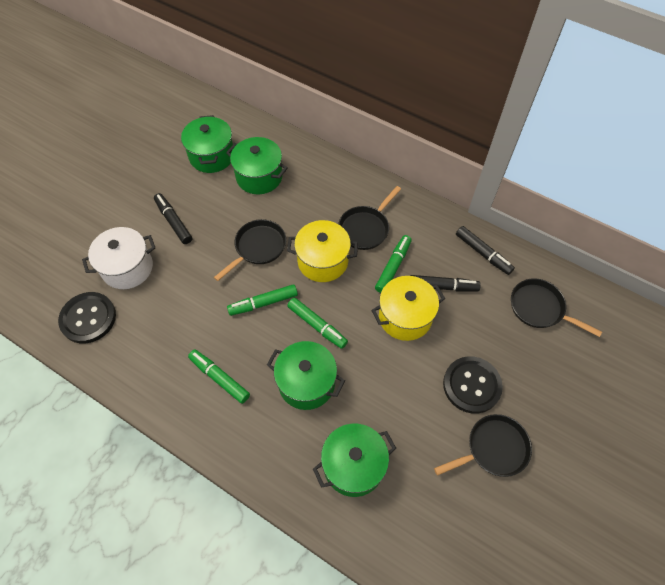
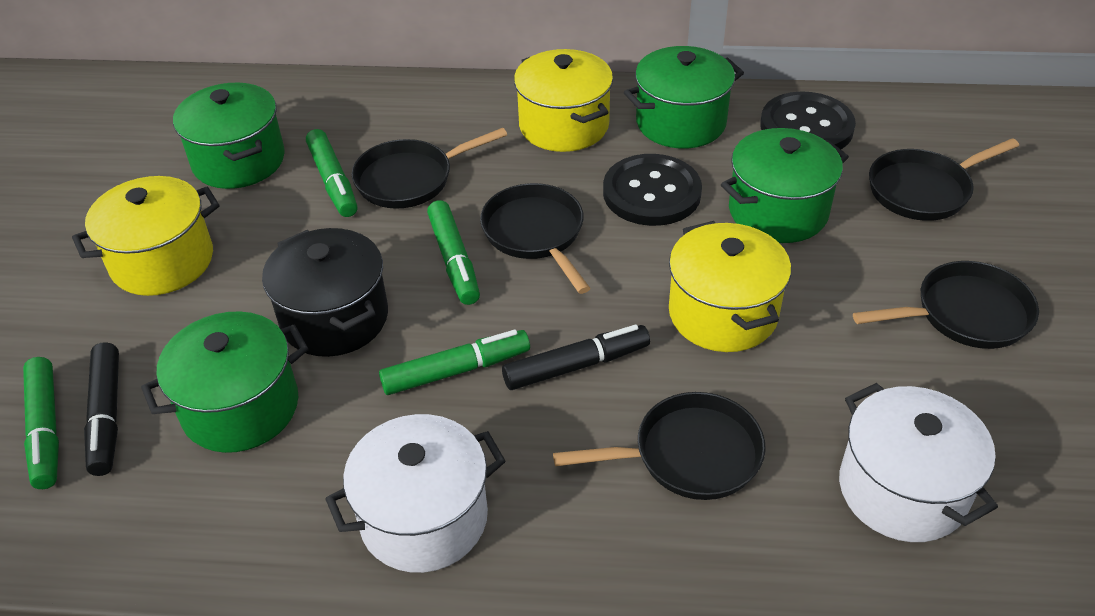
black marker: 3 -> 2
black pan: 4 -> 5
black pot: 0 -> 1
white pot: 1 -> 2
yellow pot: 2 -> 3

